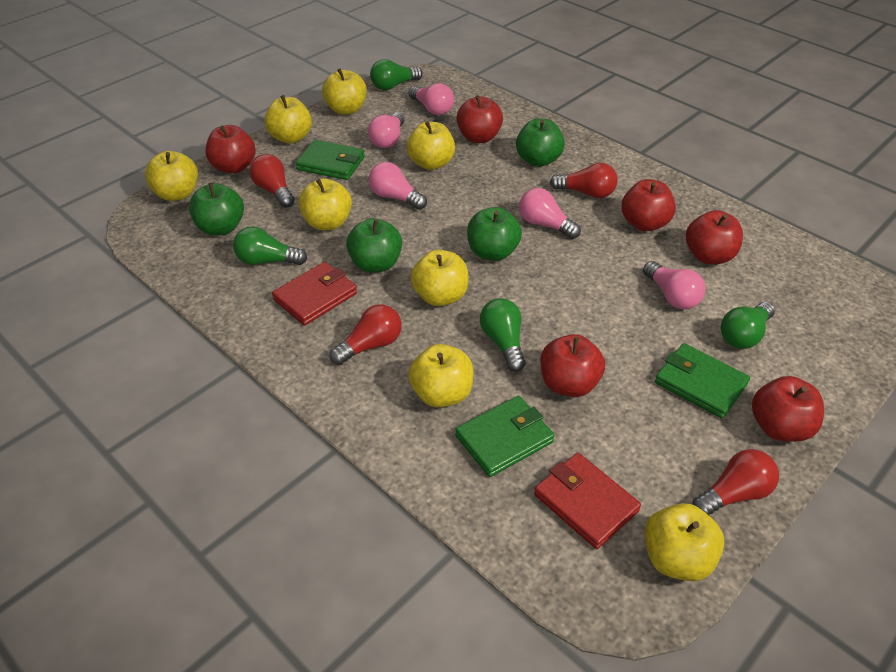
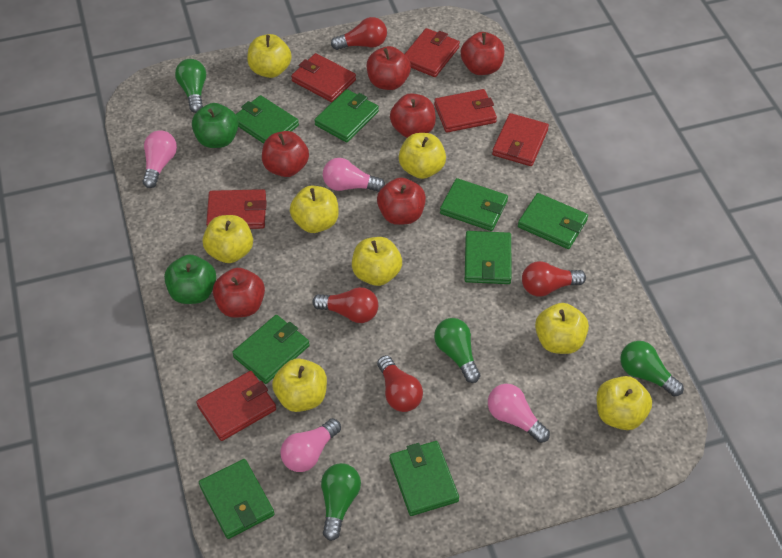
green apple: 4 -> 2
green wallet: 3 -> 8
pink light bulb: 5 -> 4
red wallet: 2 -> 6

